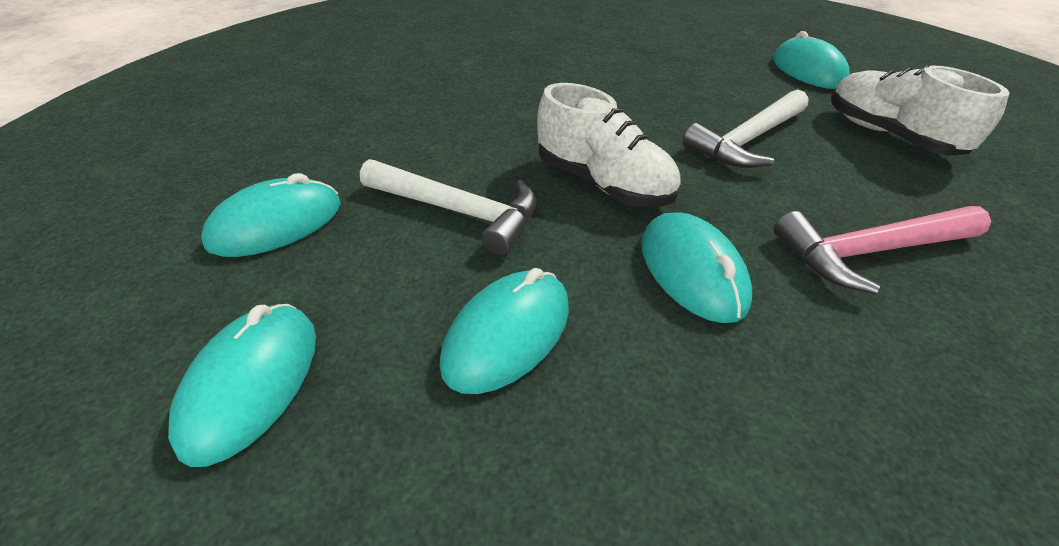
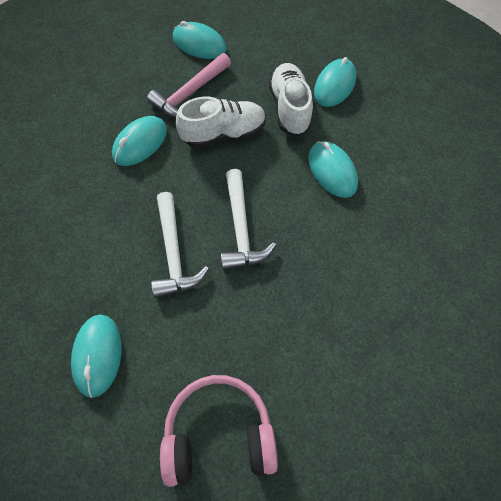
pink headphones: 0 -> 1

